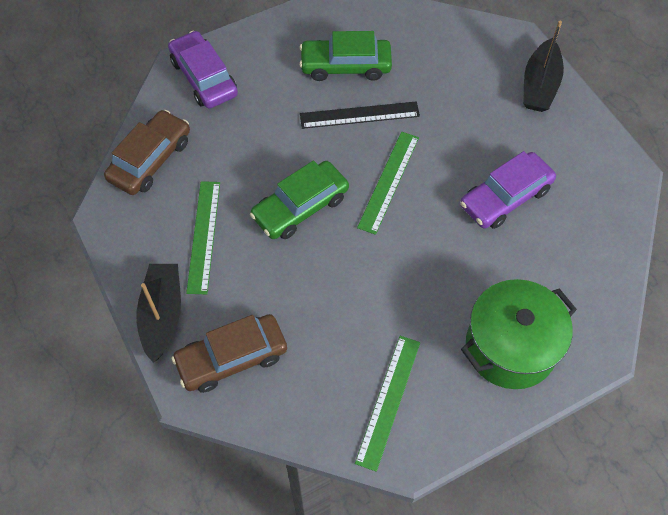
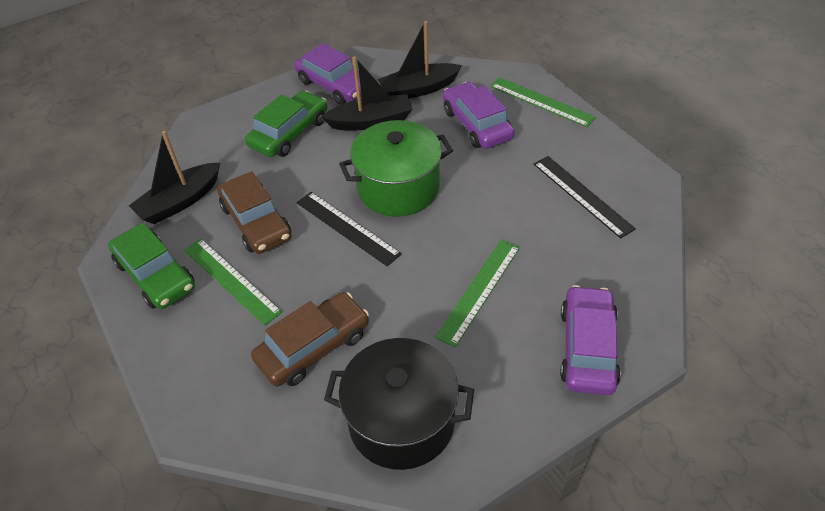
black boat: 2 -> 3
black pot: 0 -> 1
black ruler: 1 -> 2
purple car: 2 -> 3

